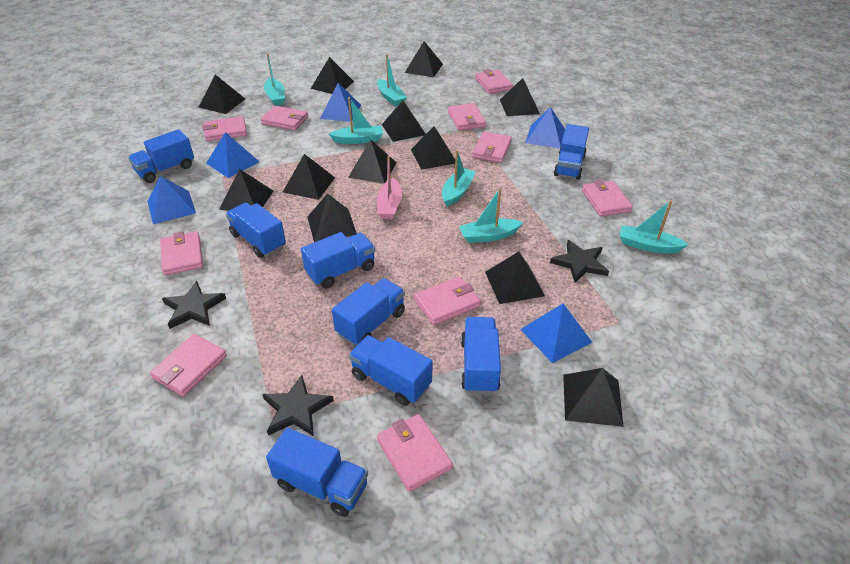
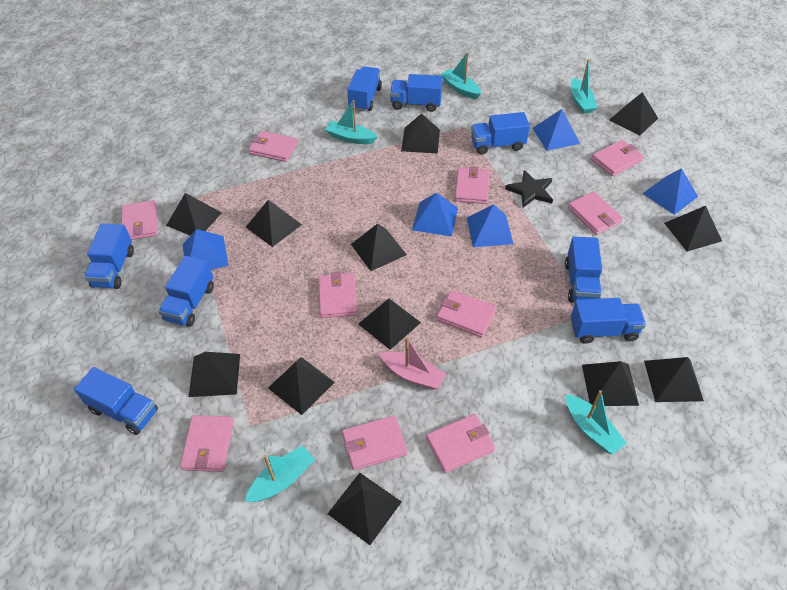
black star: 3 -> 1
turquoise boat: 6 -> 5

